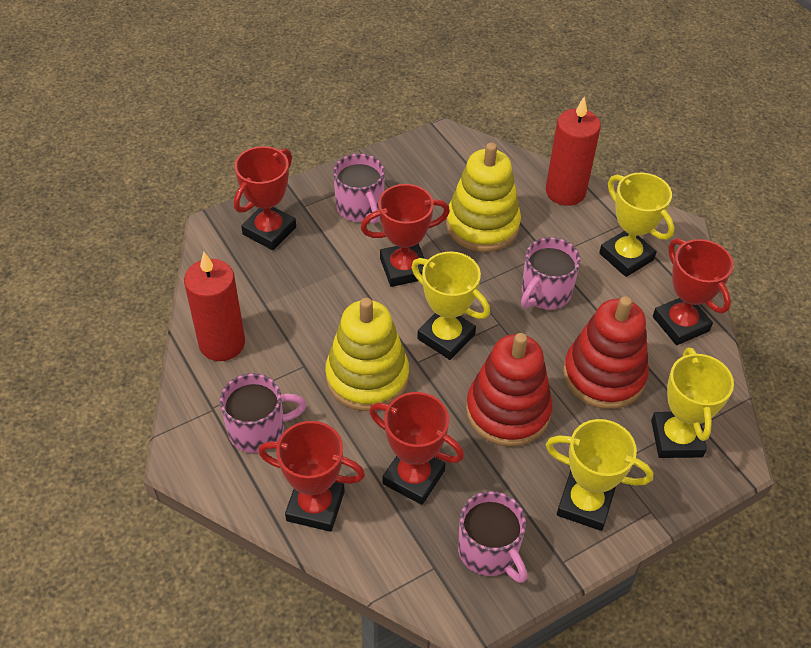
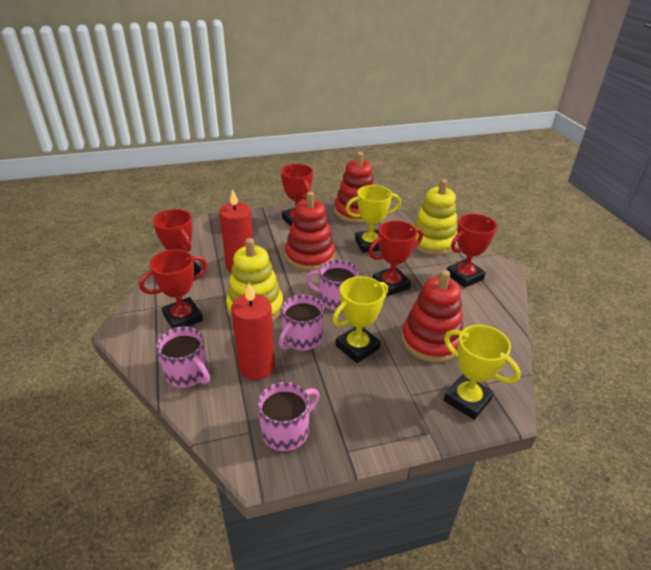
red stacking toy: 2 -> 3
yellow trophy: 4 -> 3

